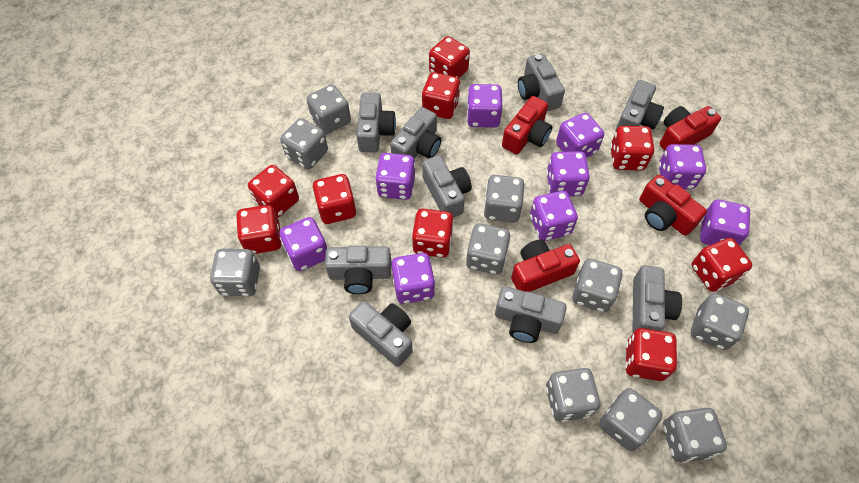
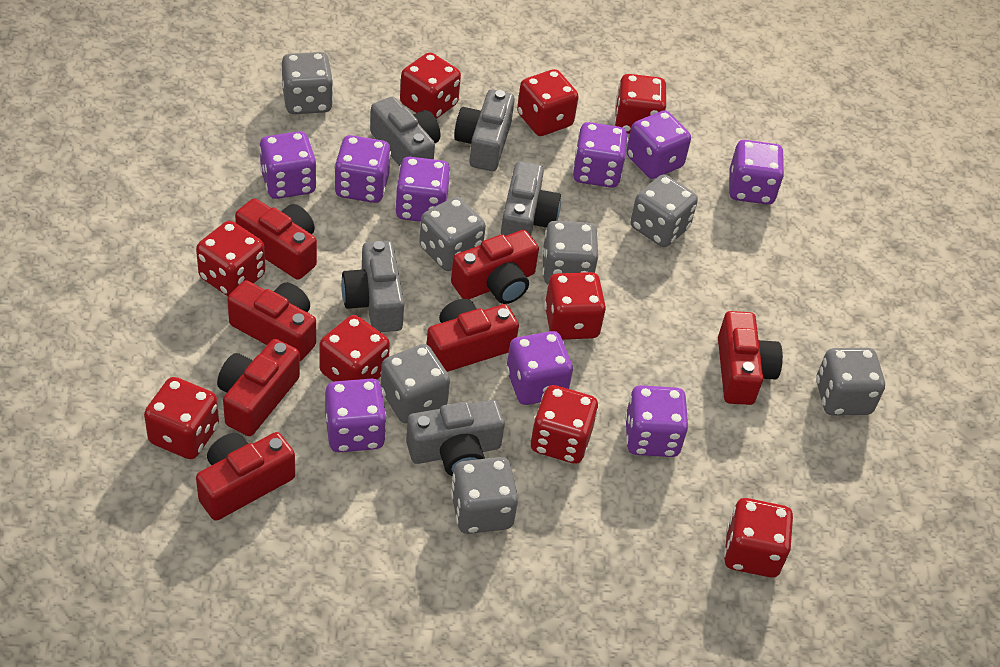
grey camera: 9 -> 5
grey dice: 10 -> 7
red camera: 4 -> 7

